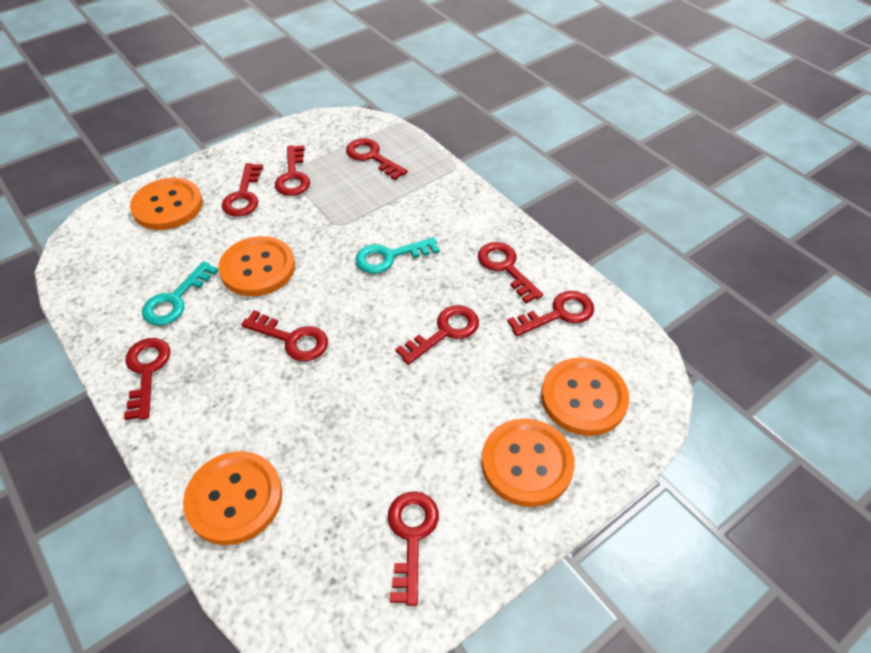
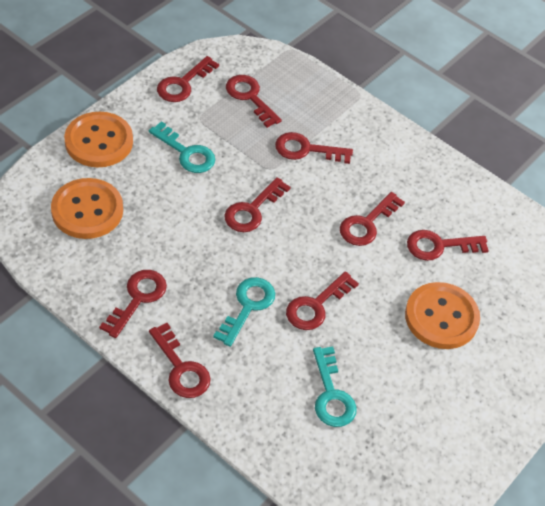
orange button: 5 -> 3
turquoise key: 2 -> 3

